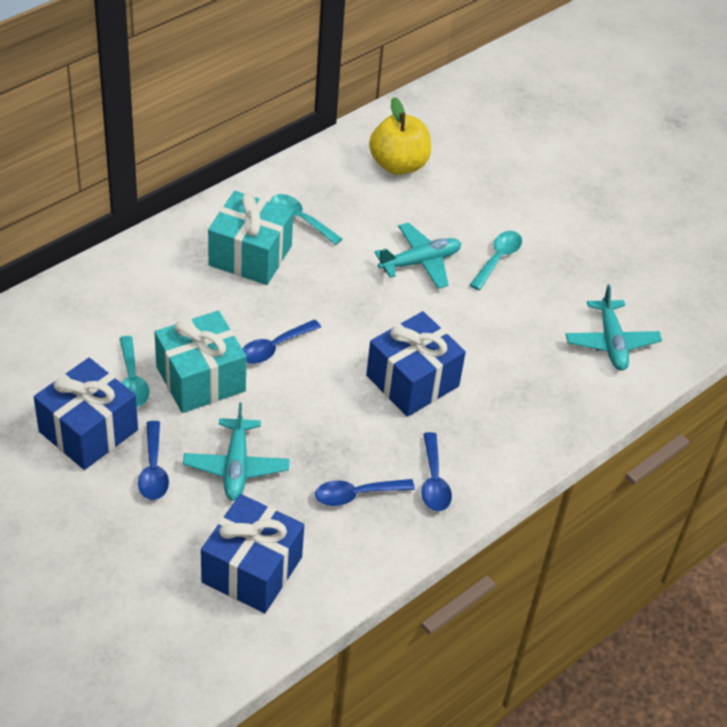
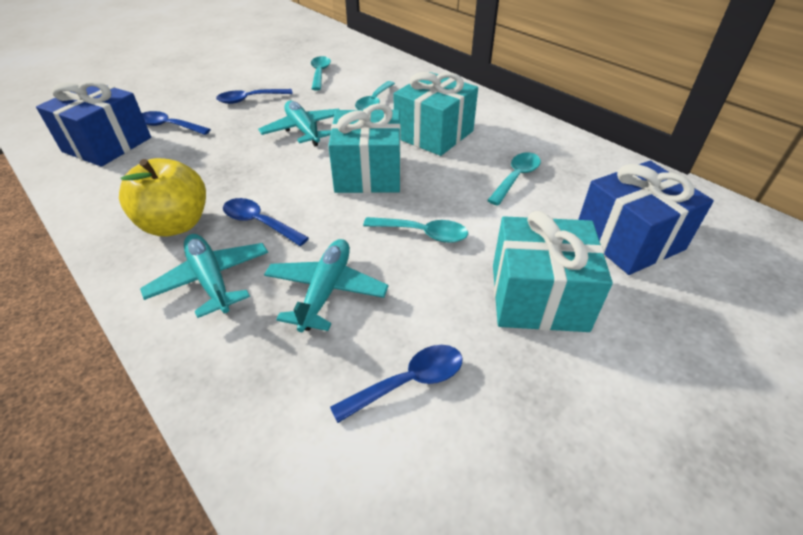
blue gift: 3 -> 2
turquoise gift: 2 -> 3
turquoise spoon: 3 -> 4

